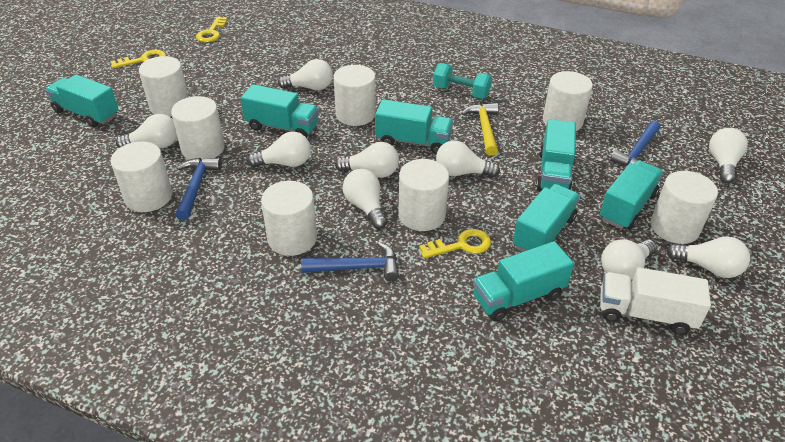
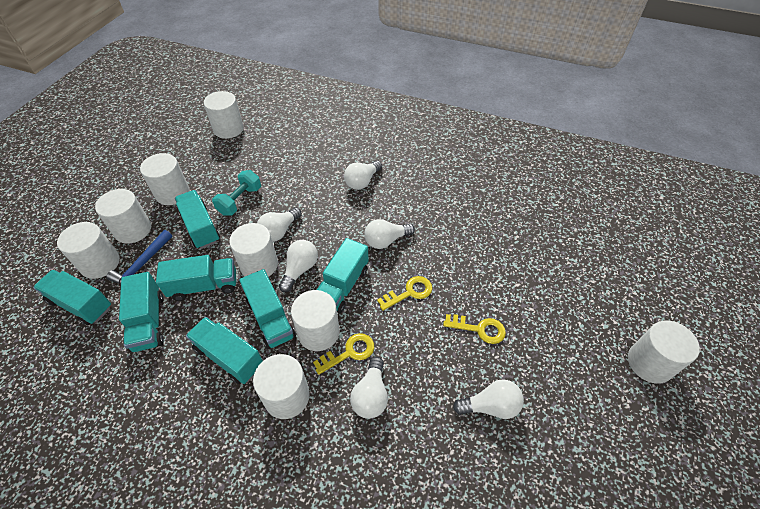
blue hammer: 3 -> 1
white light bulb: 9 -> 6
white truck: 1 -> 0
yellow hammer: 1 -> 0

